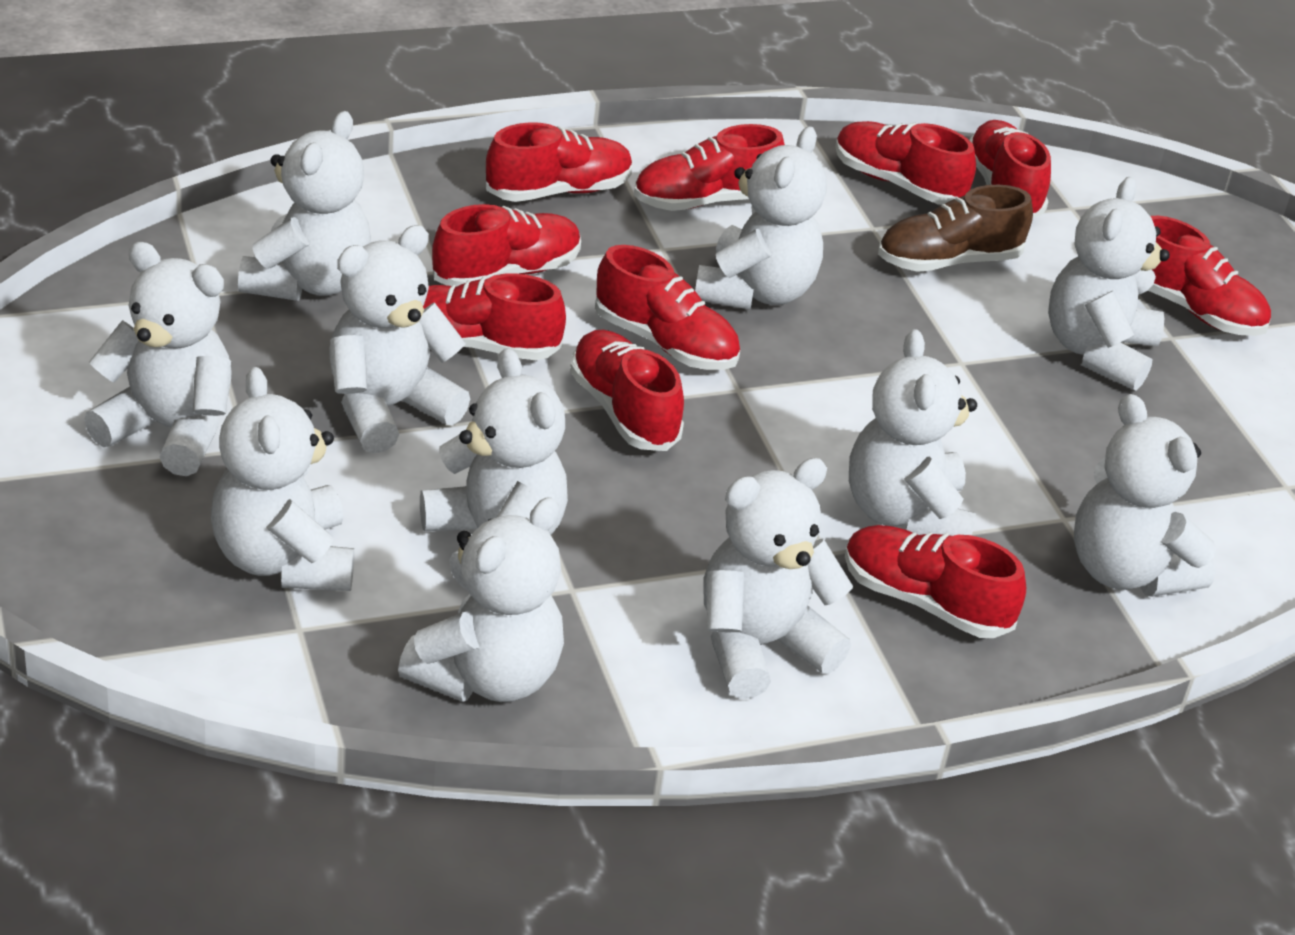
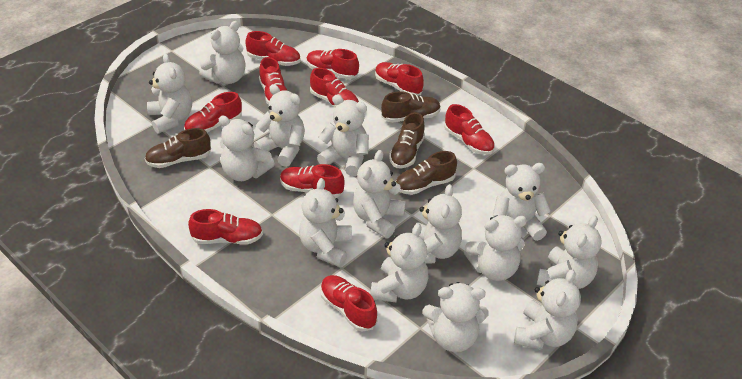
brown shoe: 1 -> 4
white teddy bear: 11 -> 14

